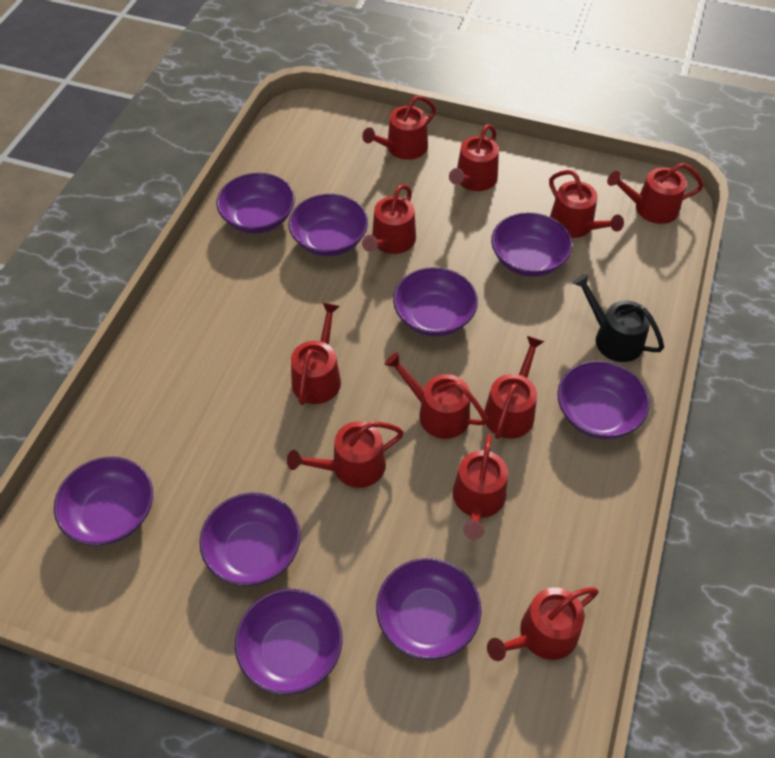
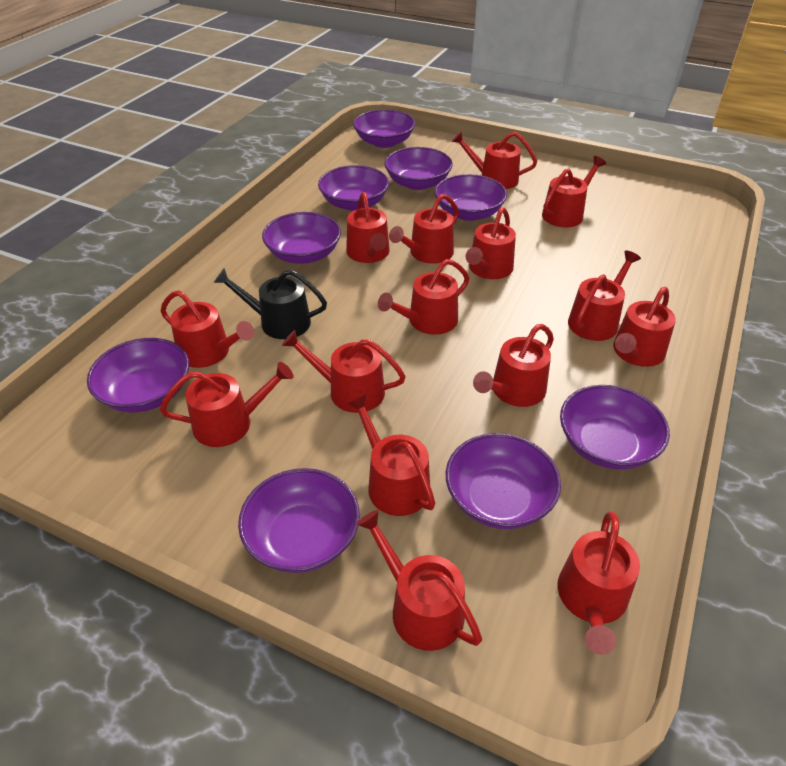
red watering can: 11 -> 15

